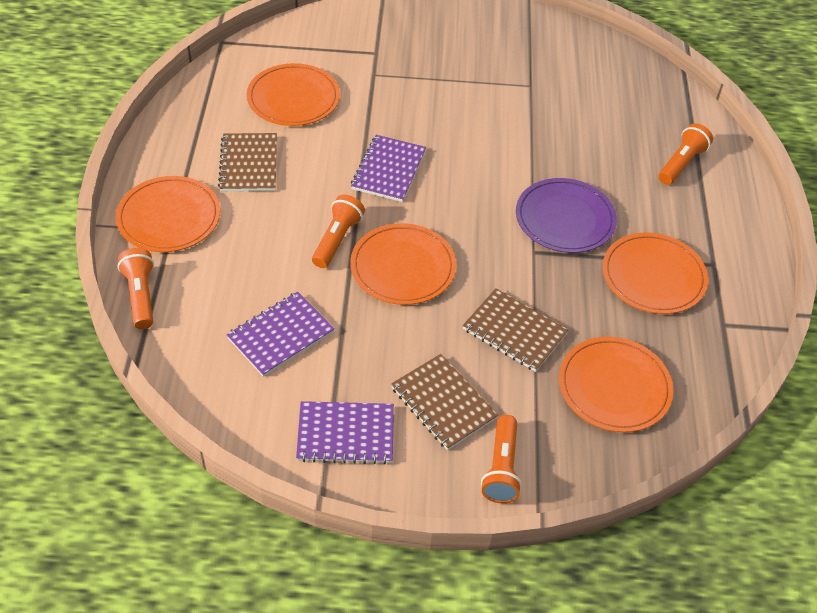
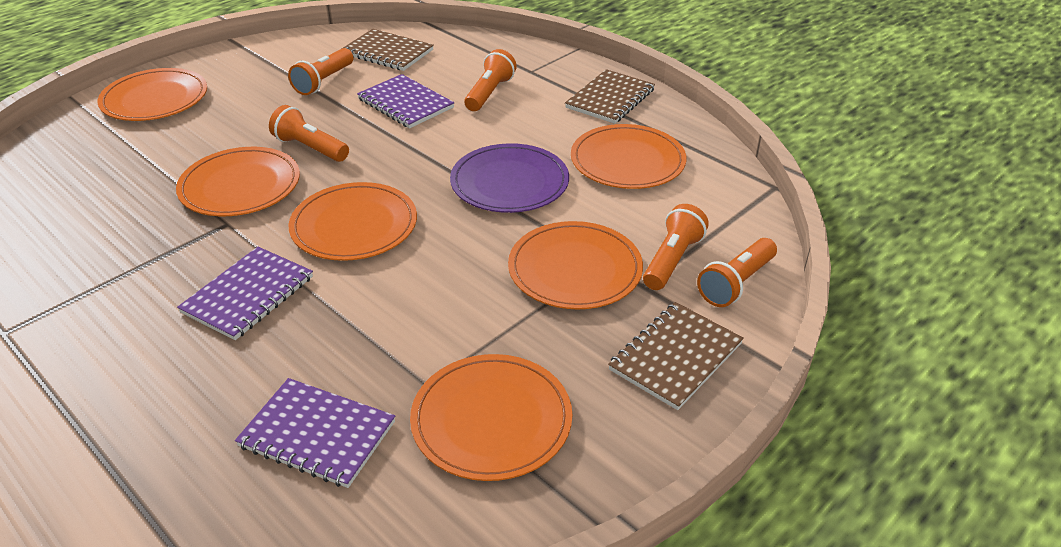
orange flashlight: 4 -> 5
orange plate: 5 -> 6

